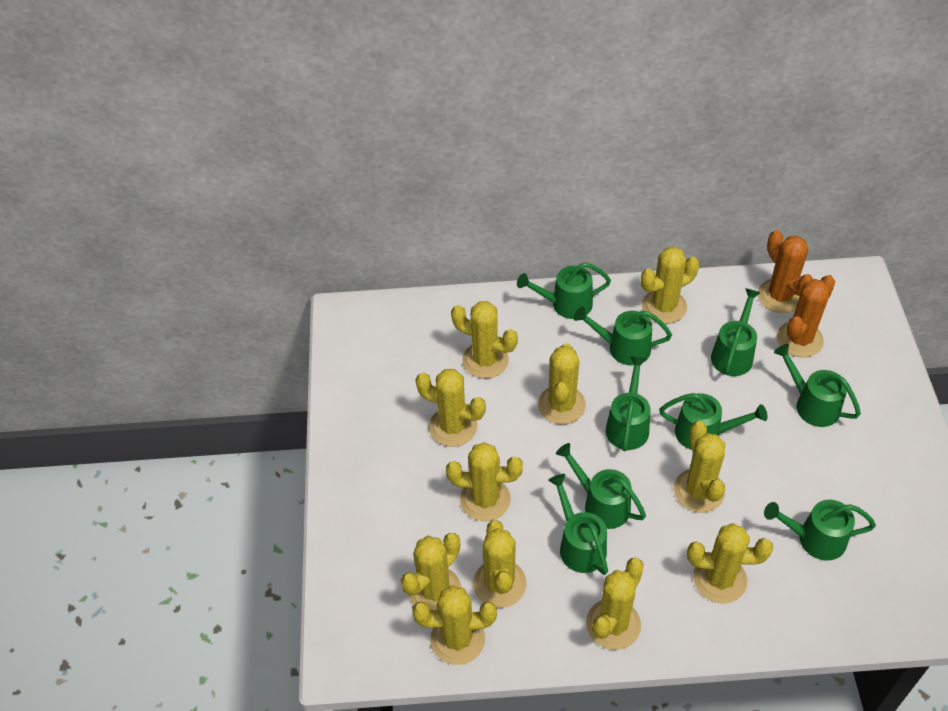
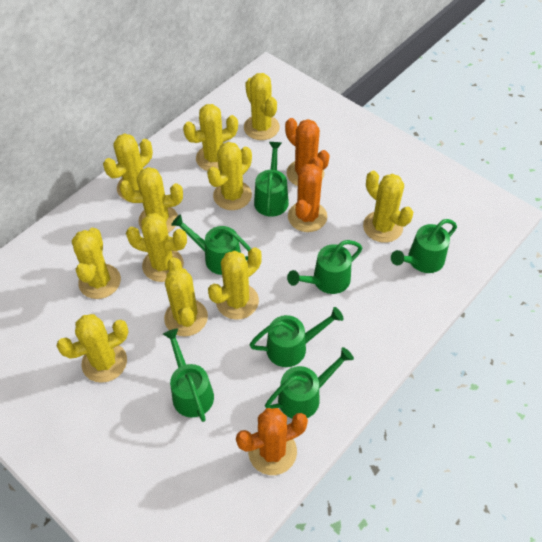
green watering can: 9 -> 7
orange cactus: 2 -> 3

